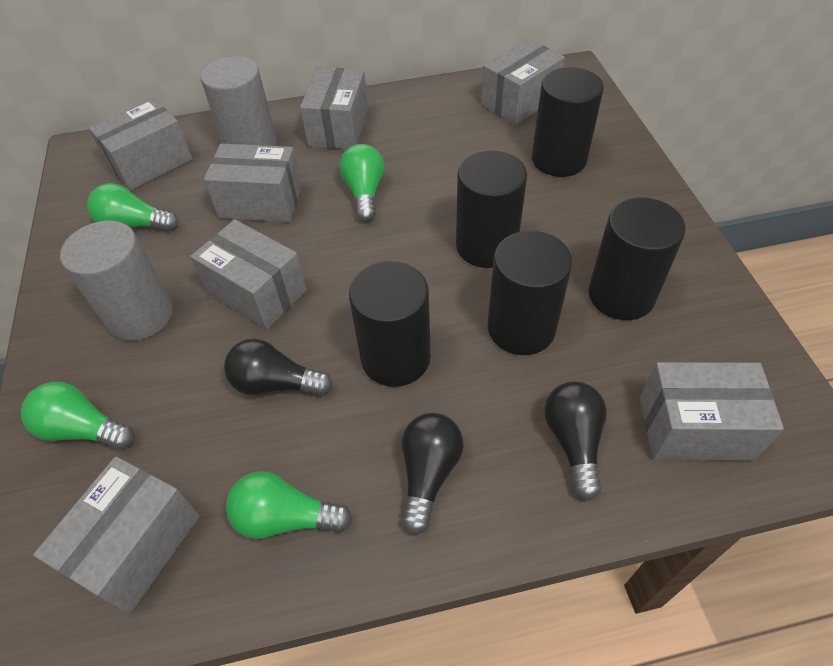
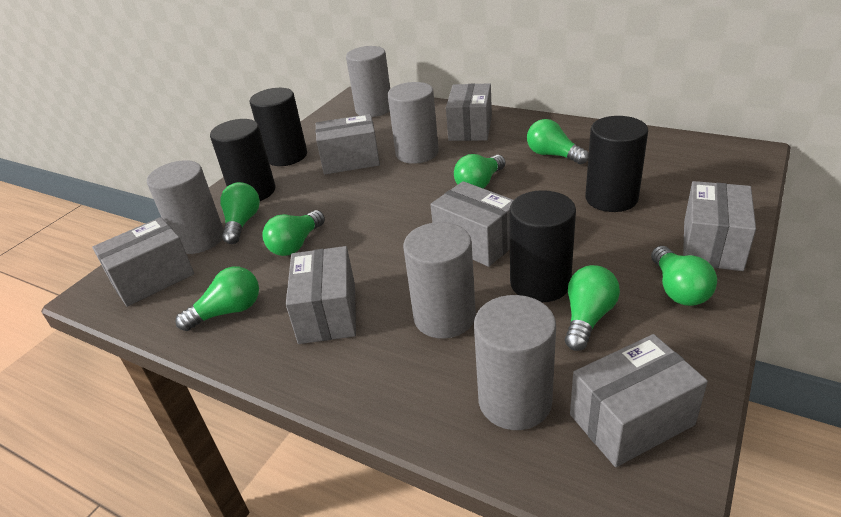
black cylinder: 5 -> 4
black light bulb: 3 -> 0
green light bulb: 4 -> 7
grey cylinder: 2 -> 5

